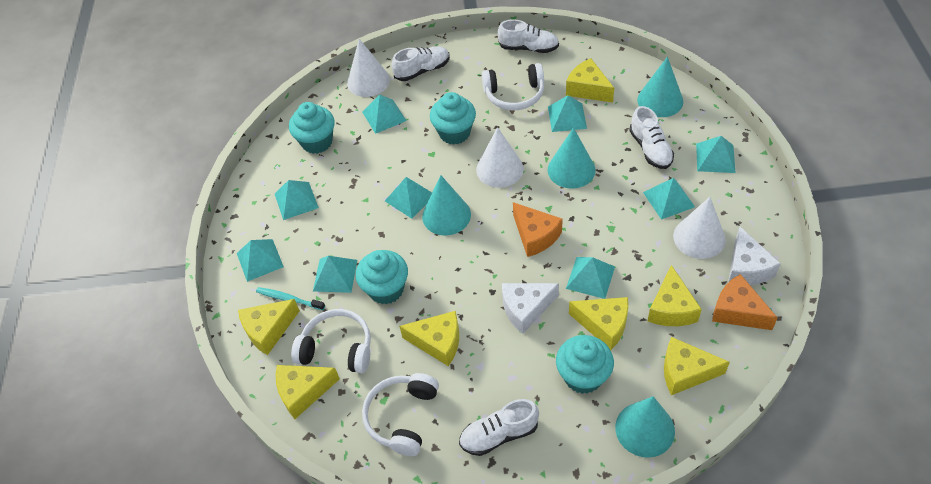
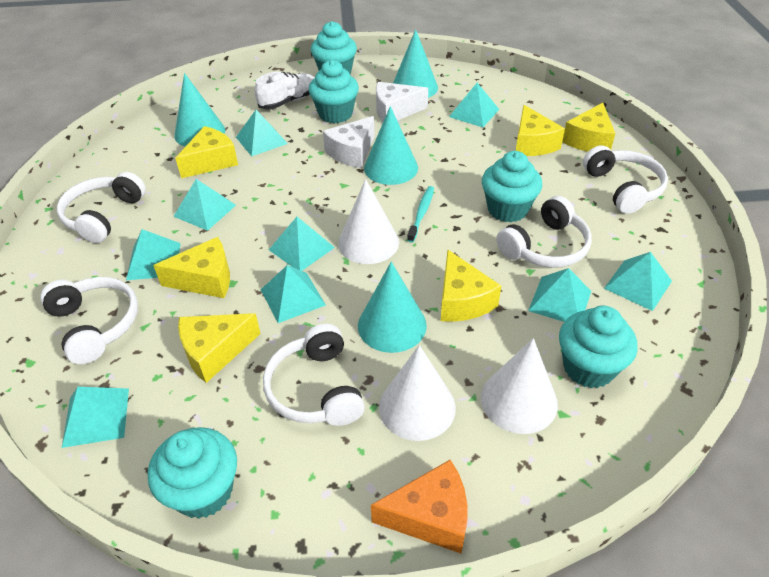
orange cheese: 2 -> 1
turquoise cupcake: 4 -> 5
white headphones: 3 -> 5
white shoe: 4 -> 1
yellow cheese: 7 -> 6

